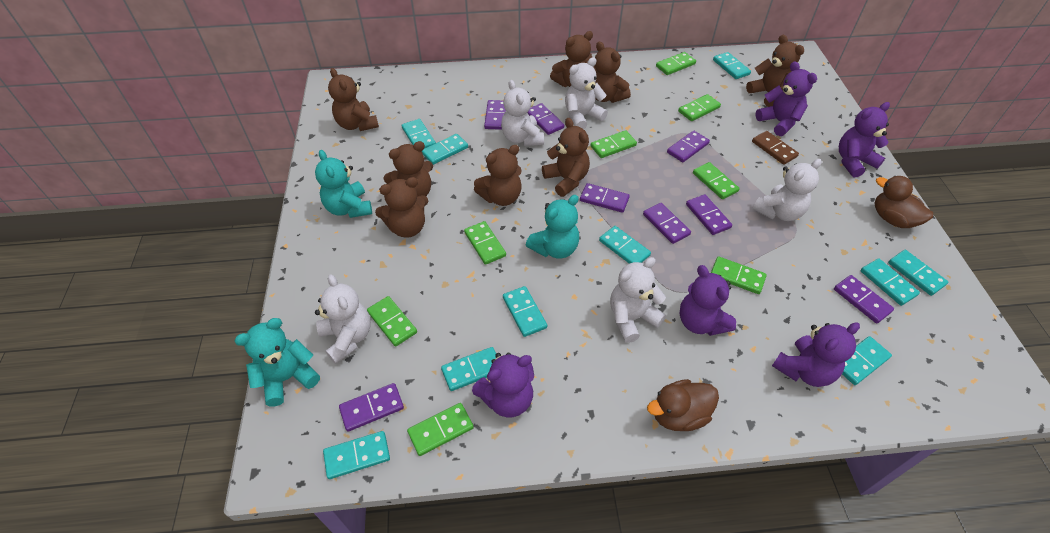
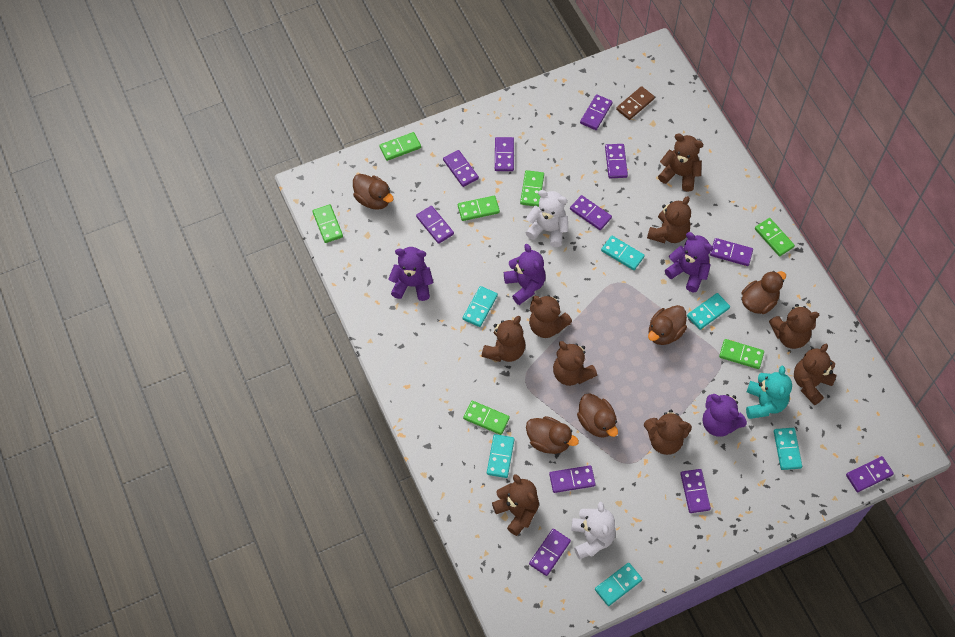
brown duck: 2 -> 5
brown teddy bear: 8 -> 9
green domino: 8 -> 7
purple domino: 8 -> 11
purple teddy bear: 5 -> 4
turquoise domino: 10 -> 6
turquoise teddy bear: 3 -> 1
white teddy bear: 5 -> 2

